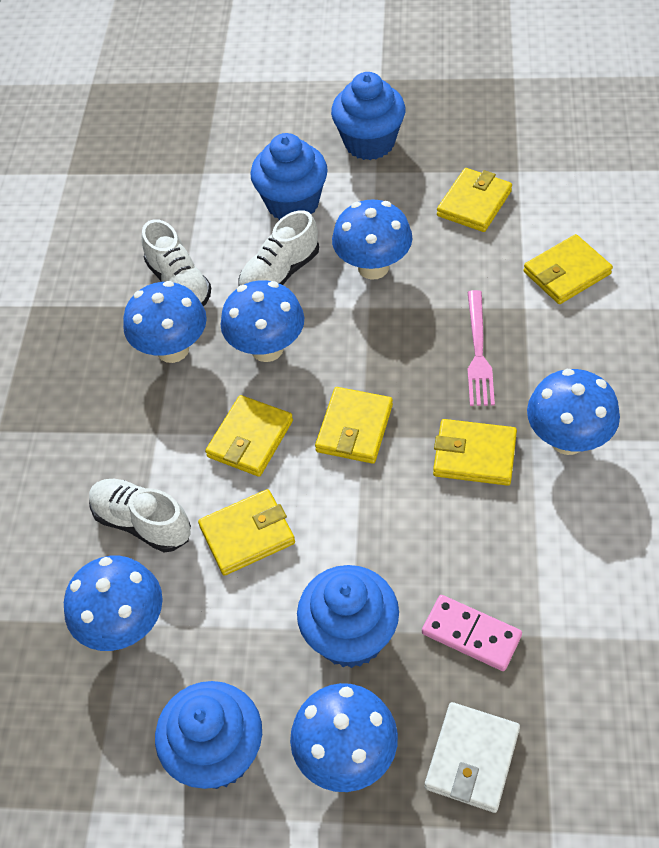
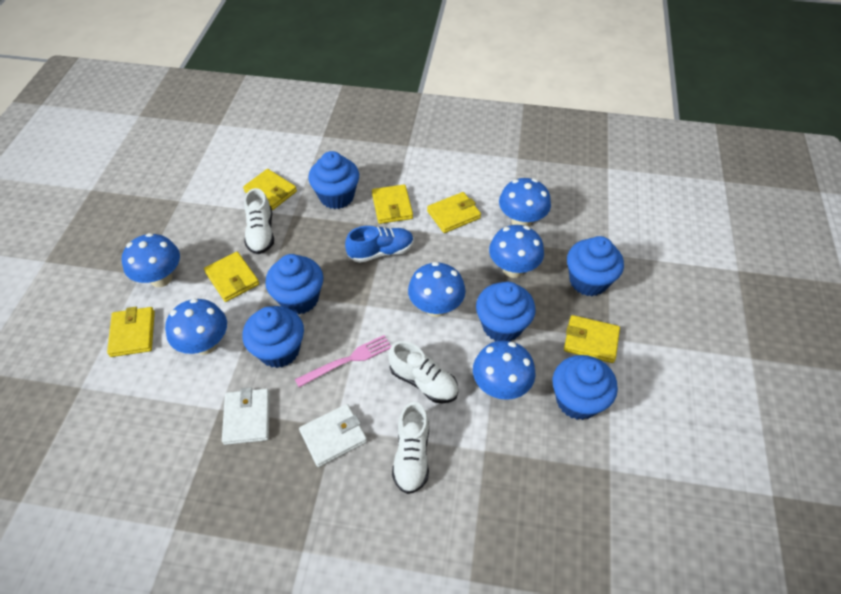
blue cupcake: 4 -> 6
blue shoe: 0 -> 1
pink domino: 1 -> 0
white wallet: 1 -> 2

